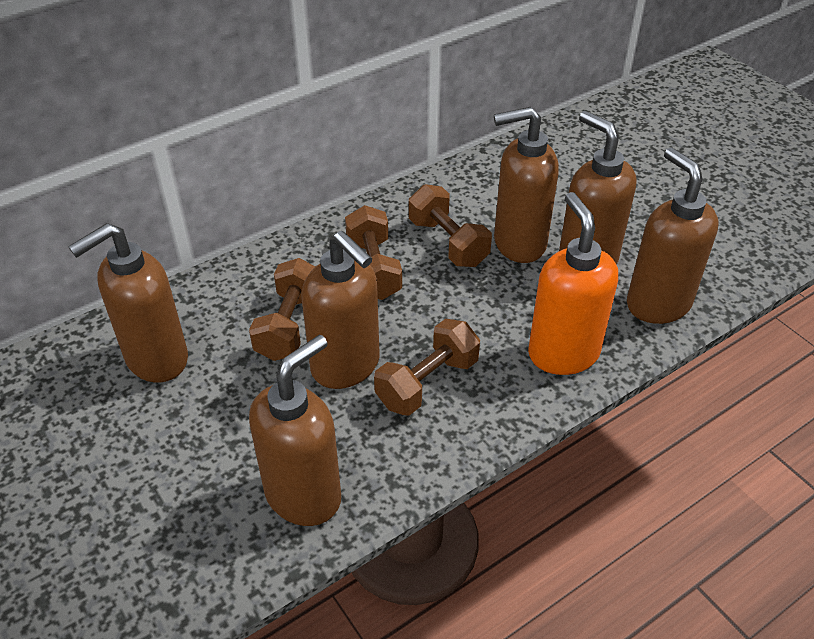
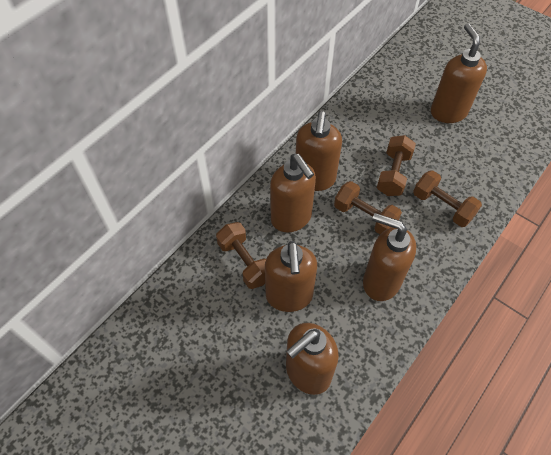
orange soap dispenser: 1 -> 0

